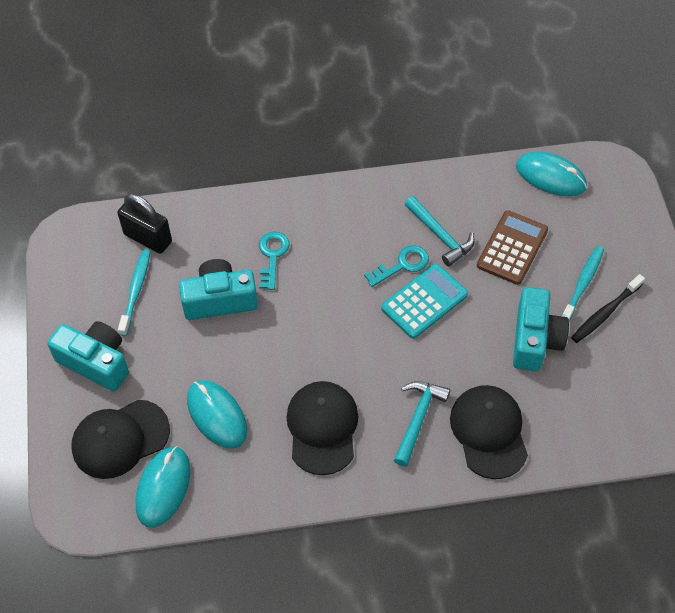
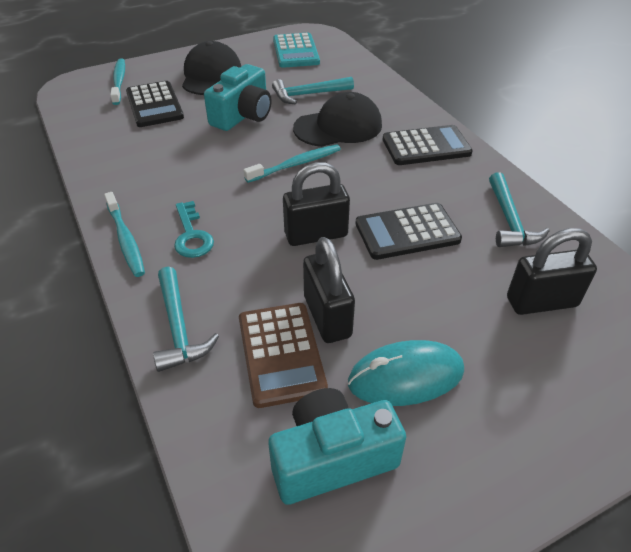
black calculator: 0 -> 3
black cap: 3 -> 2
black padlock: 1 -> 3
black toothbrush: 1 -> 0
turquoise camera: 3 -> 2
turquoise hammer: 2 -> 3
turquoise key: 2 -> 1
turquoise mouse: 3 -> 1
turquoise toothbrush: 2 -> 3

